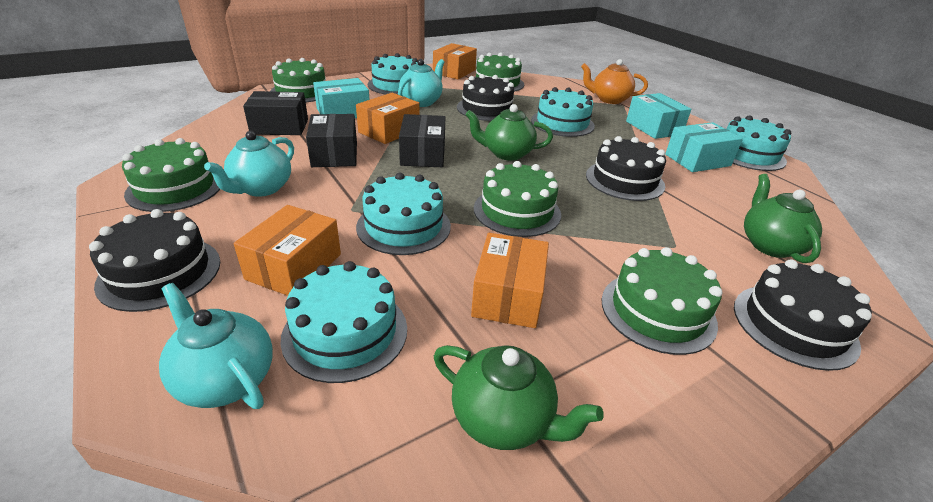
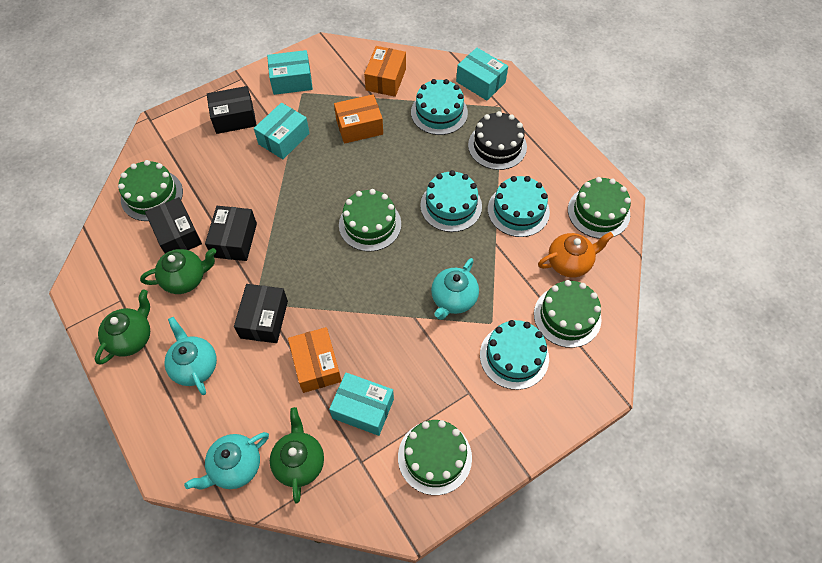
black box: 3 -> 4
black cake: 4 -> 1
orange box: 4 -> 3
turquoise box: 3 -> 4
turquoise cake: 5 -> 4

